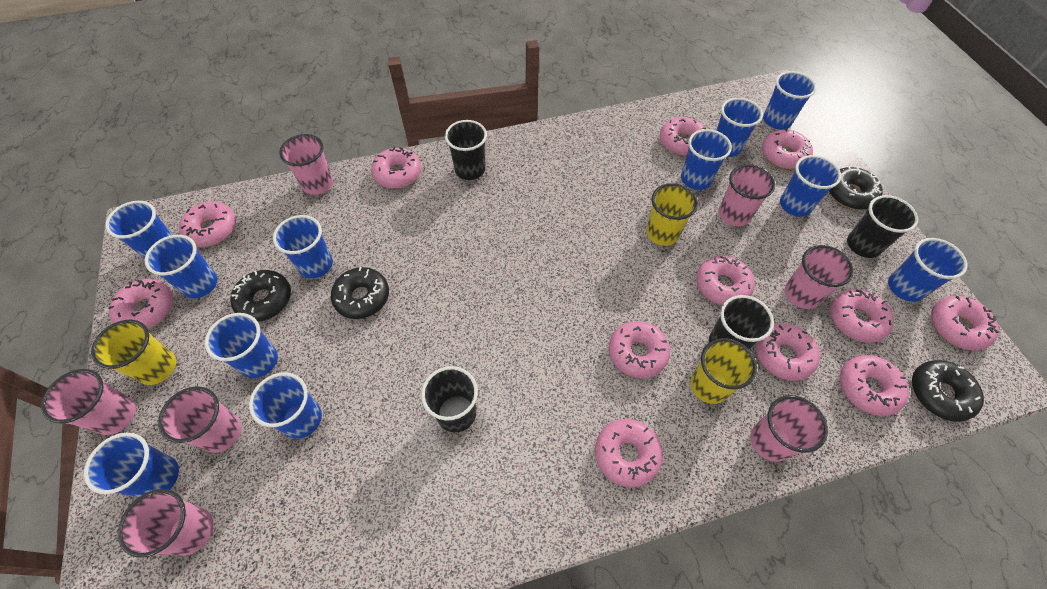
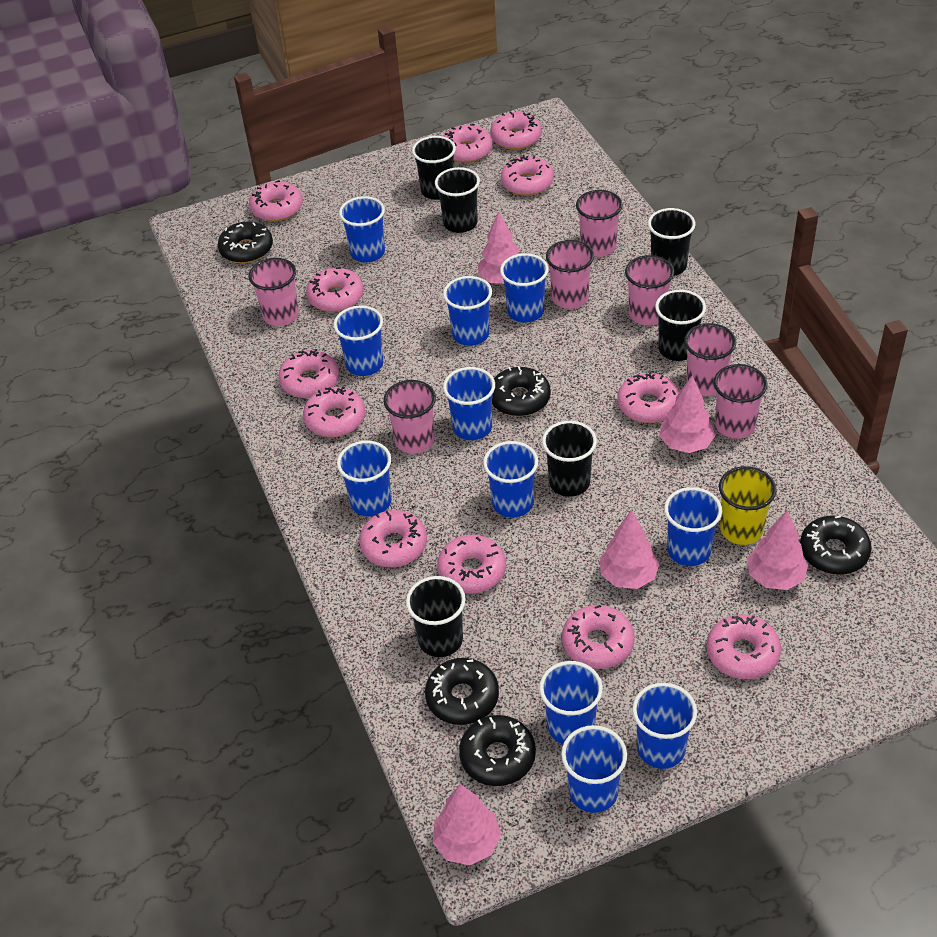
black cup: 4 -> 6
black donut: 4 -> 5
pink tree: 0 -> 5
yellow cup: 3 -> 1

